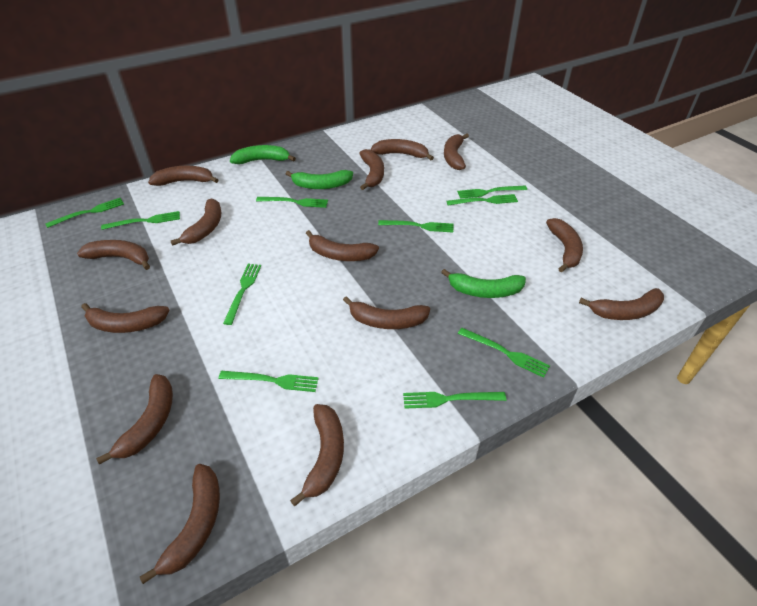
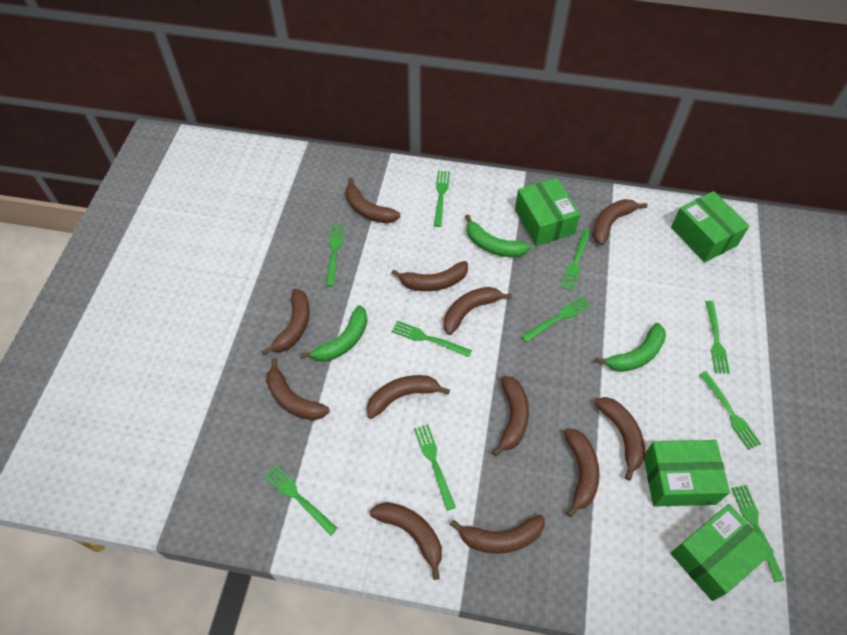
brown banana: 14 -> 12
green box: 0 -> 4

